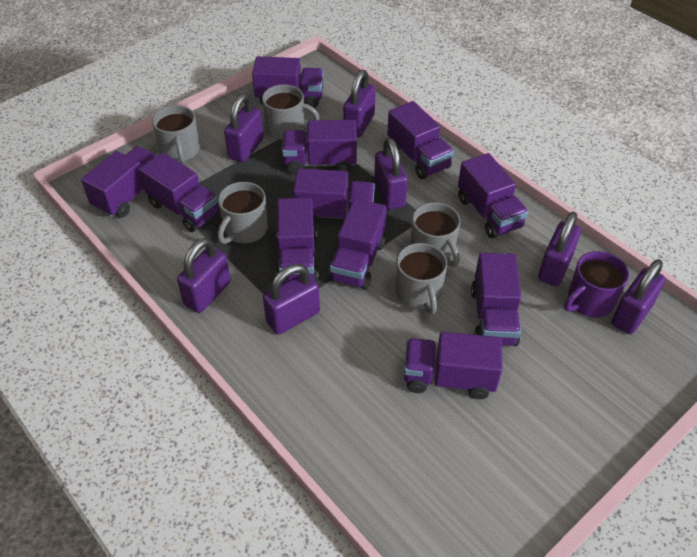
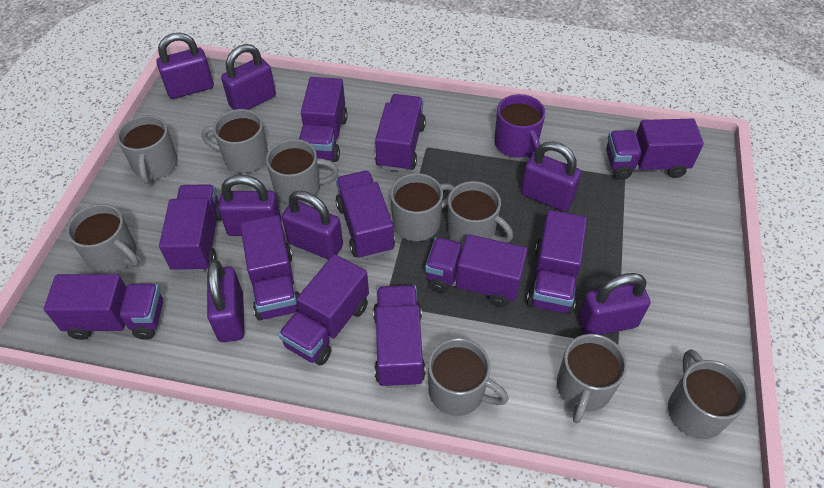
grey mug: 5 -> 9

